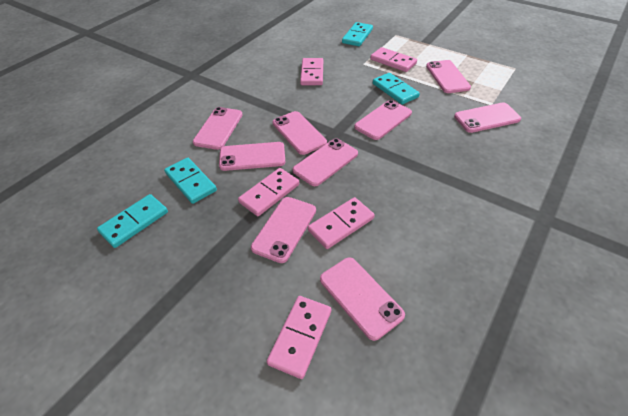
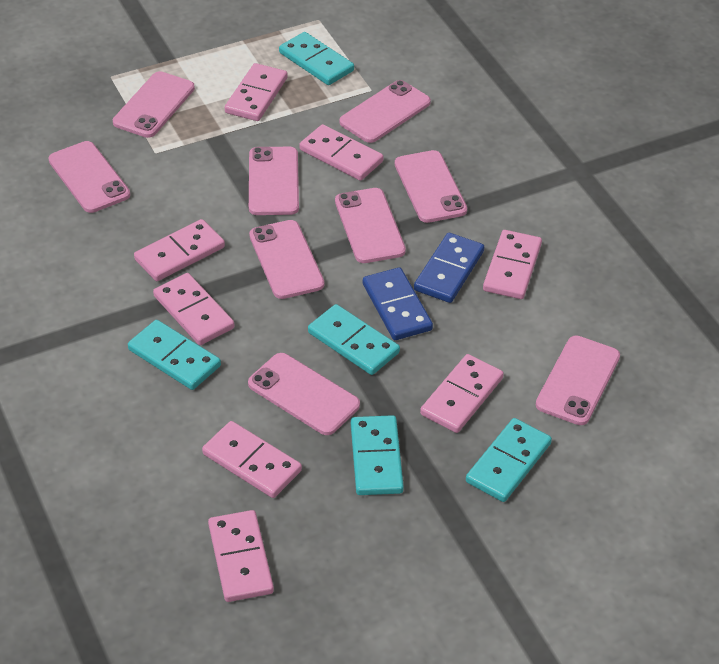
blue domino: 0 -> 2
pink domino: 5 -> 8
turquoise domino: 4 -> 5

